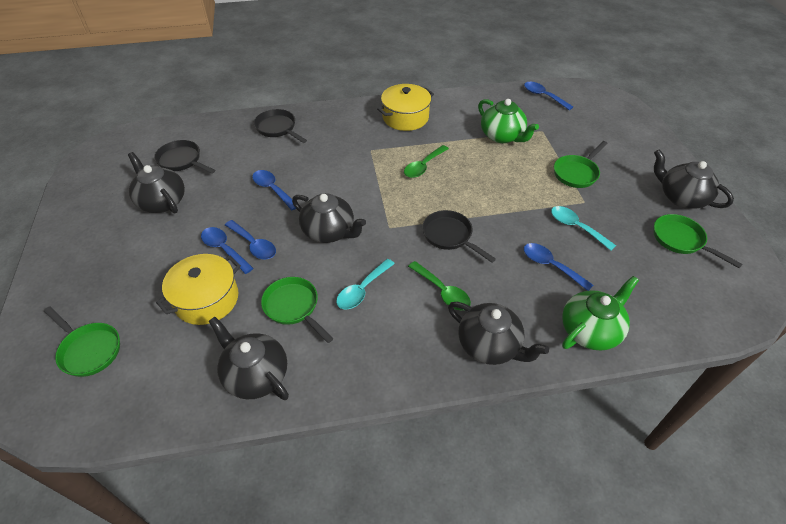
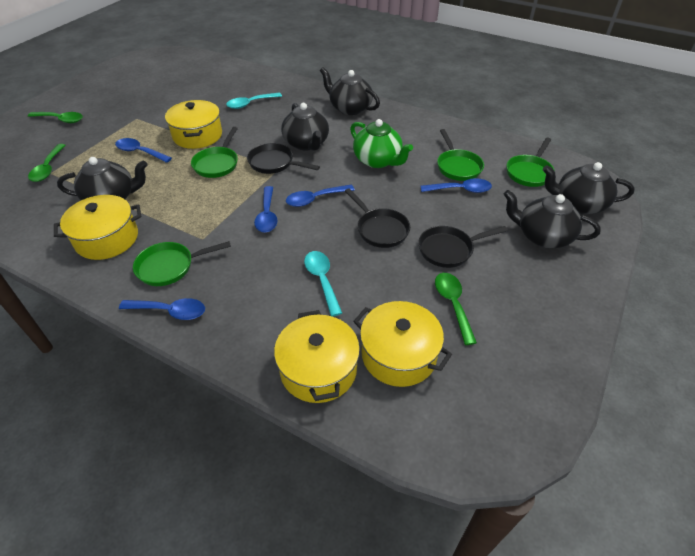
green spoon: 2 -> 3
green teapot: 2 -> 1
yellow pot: 2 -> 4

